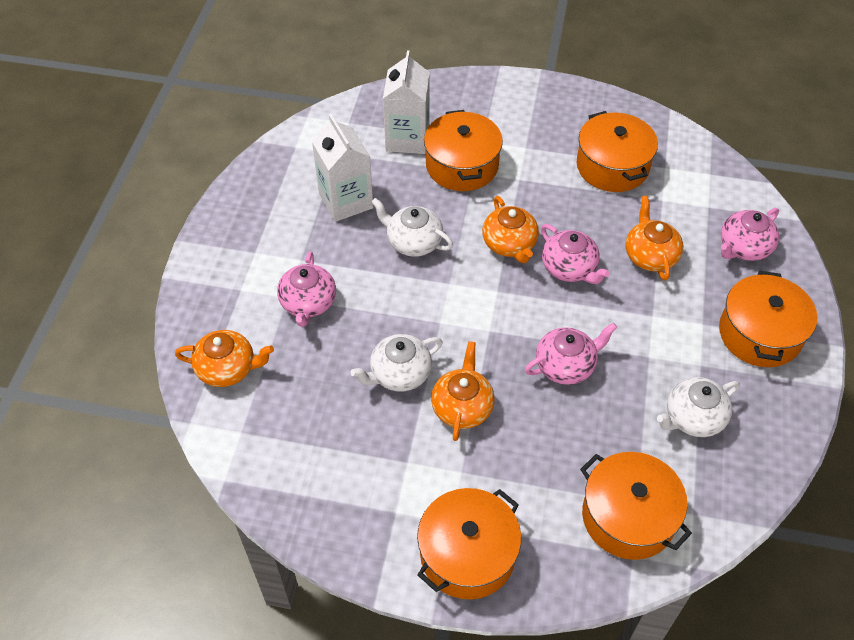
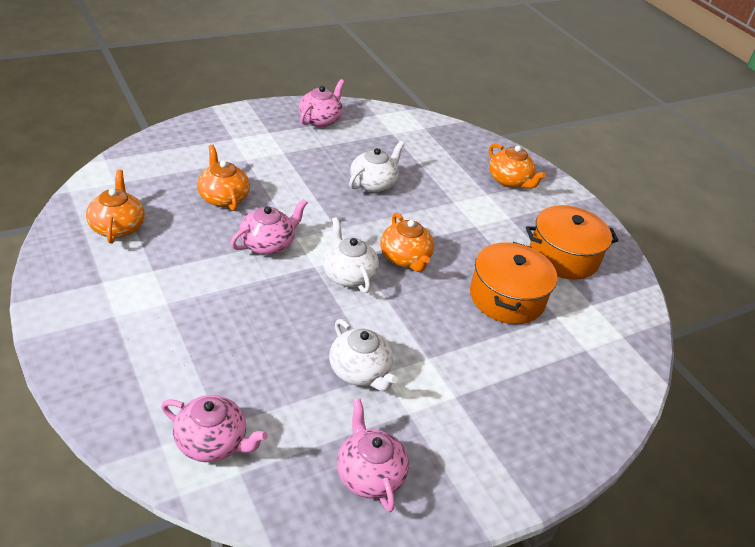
orange pot: 5 -> 2
white carton: 2 -> 0

